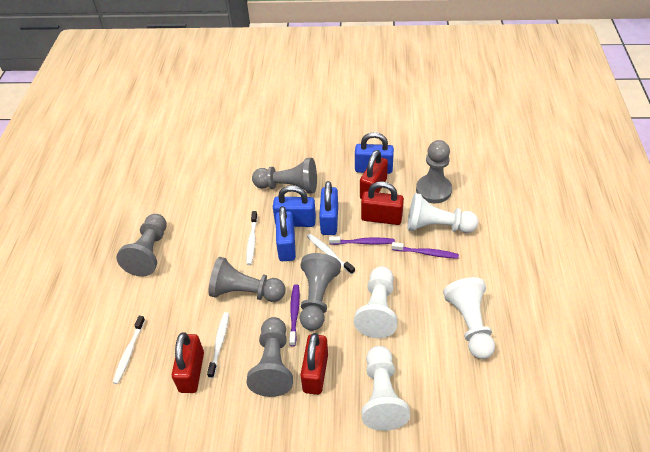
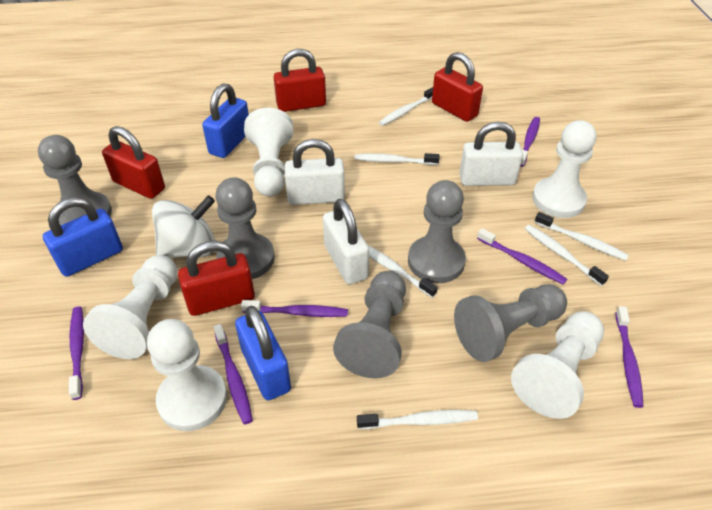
blue padlock: 4 -> 3
grey pawn: 6 -> 5
purple toothbrush: 3 -> 6
white padlock: 0 -> 3
white pawn: 4 -> 5
white spinning top: 0 -> 1
white toothbrush: 4 -> 6

